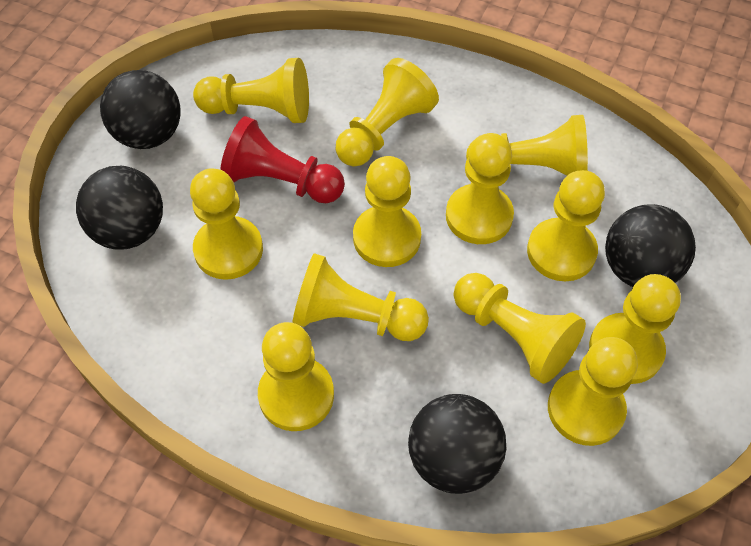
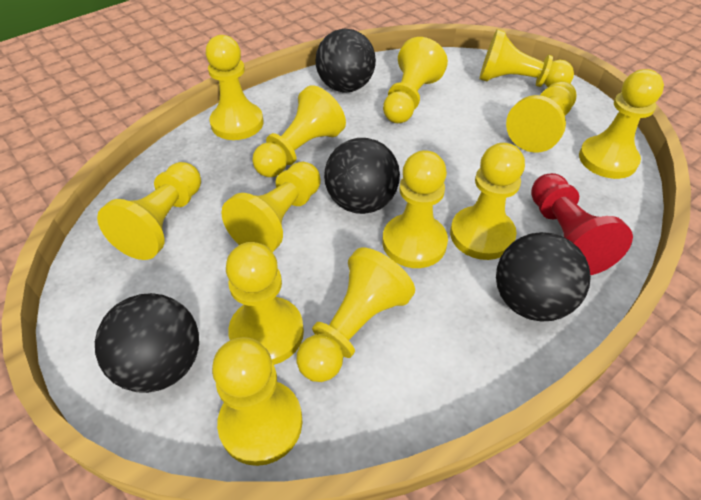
yellow pawn: 12 -> 13

